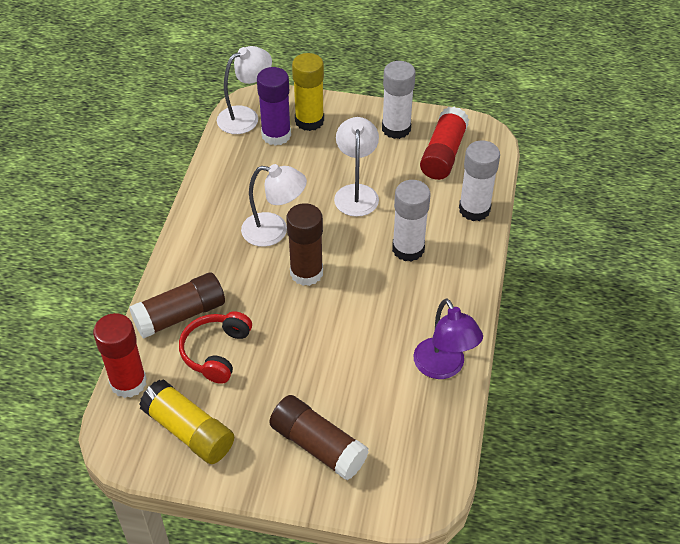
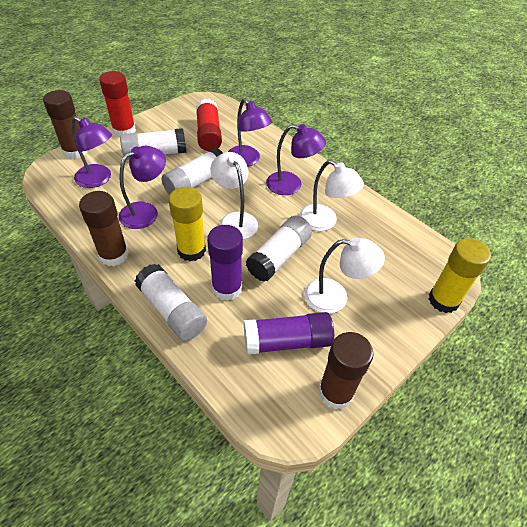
purple glue stick: 1 -> 2
purple lamp: 1 -> 4
red headphones: 1 -> 0
white glue stick: 3 -> 4

